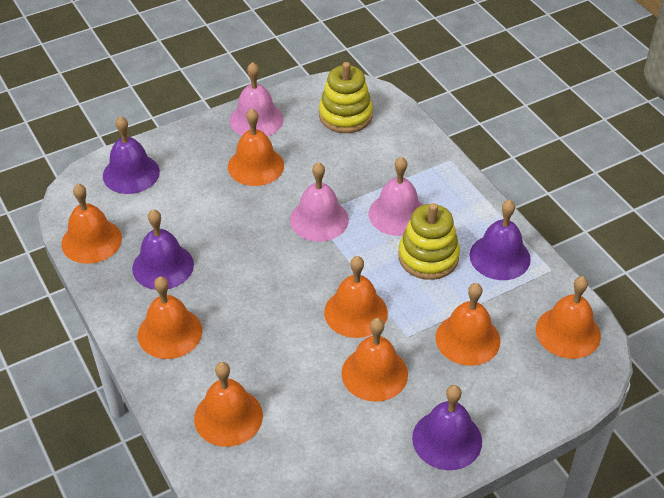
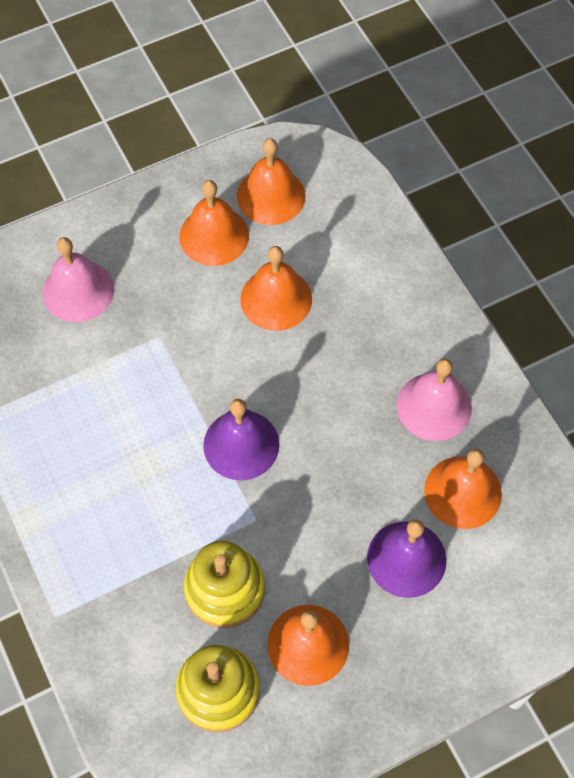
orange bell: 8 -> 5
pink bell: 3 -> 2
purple bell: 4 -> 2

